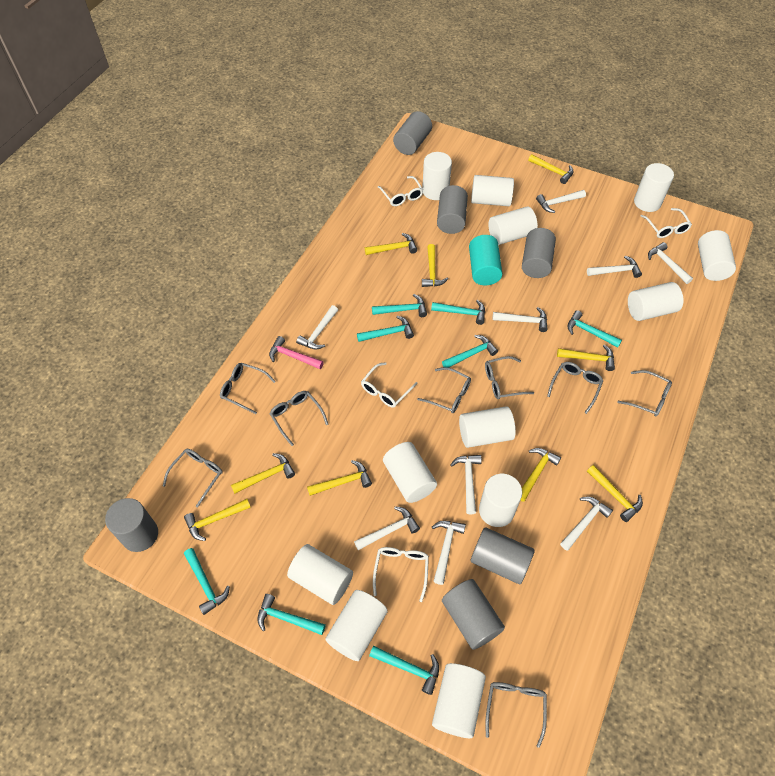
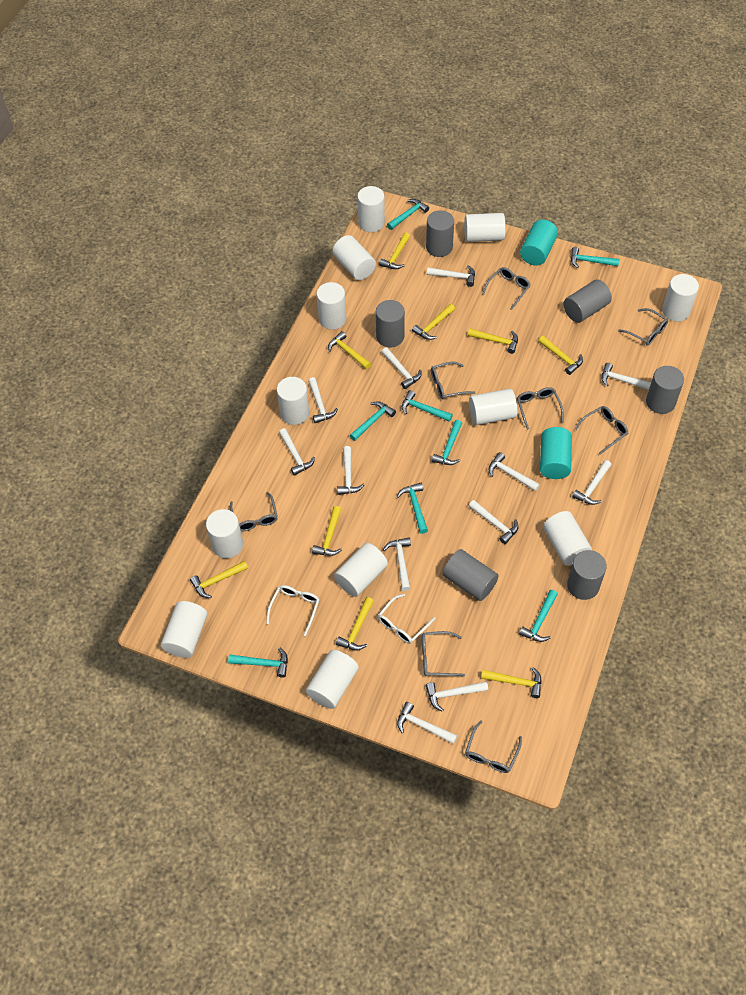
pink hammer: 1 -> 0
turquoise cylinder: 1 -> 2
white glasses: 4 -> 2
white hammer: 9 -> 12

